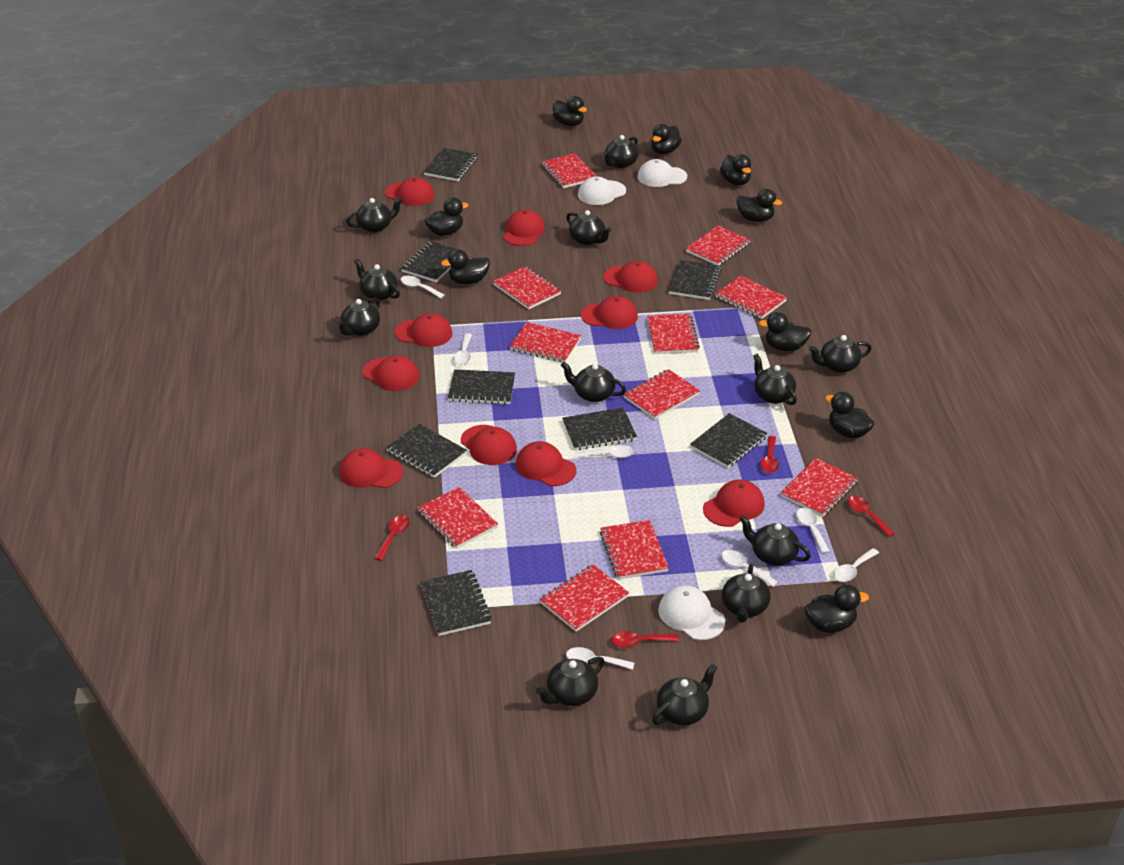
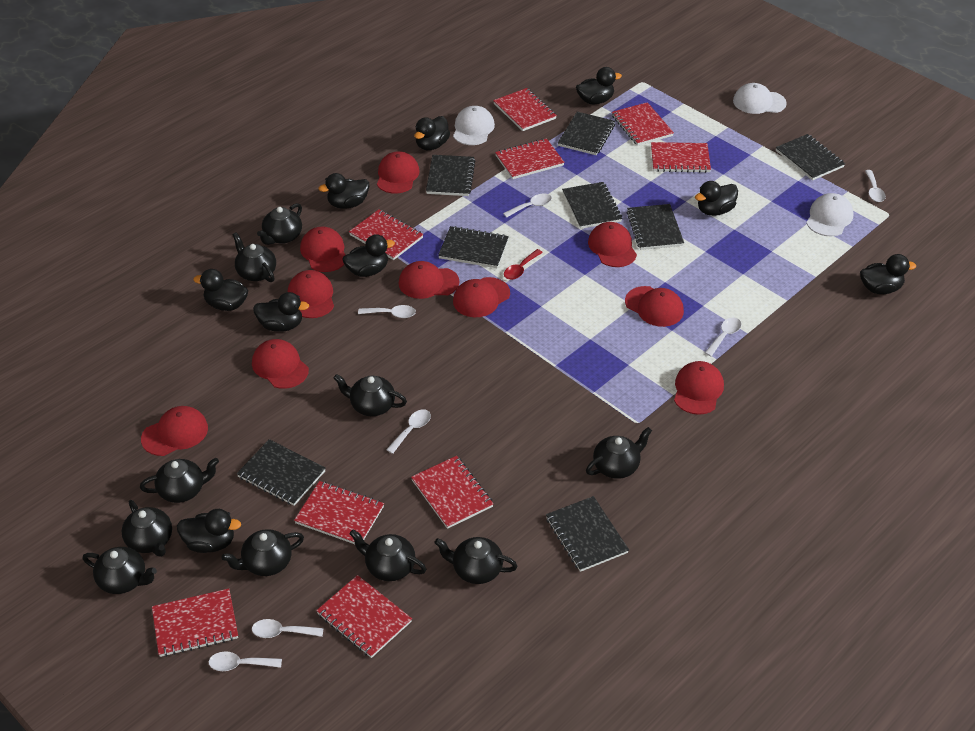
black teapot: 12 -> 10
red notebook: 11 -> 9
red spoon: 4 -> 1

